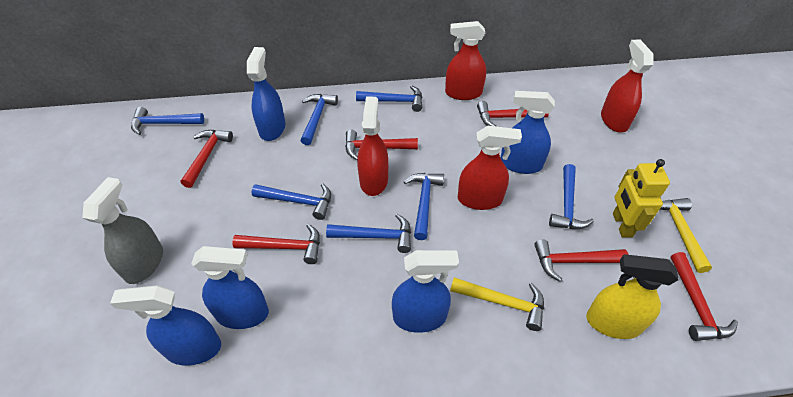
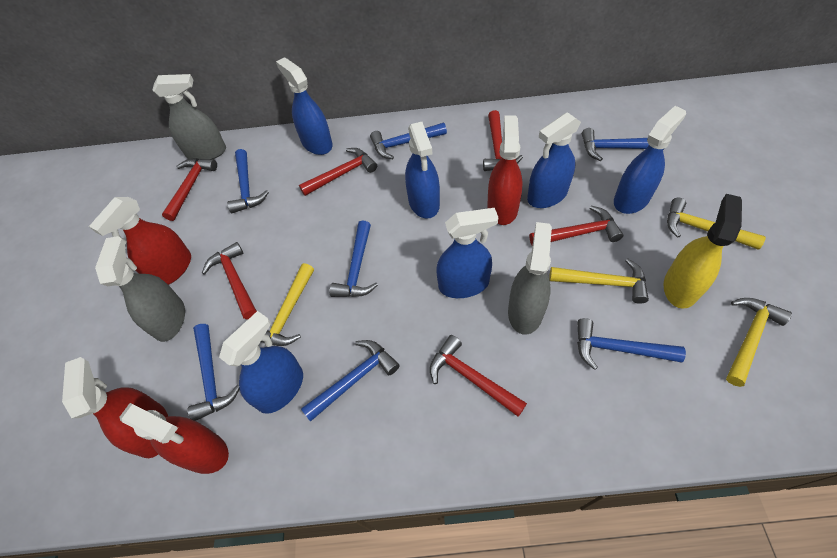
blue spray bottle: 5 -> 6
grey spray bottle: 1 -> 3
yellow hammer: 2 -> 4
yellow robot: 1 -> 0

